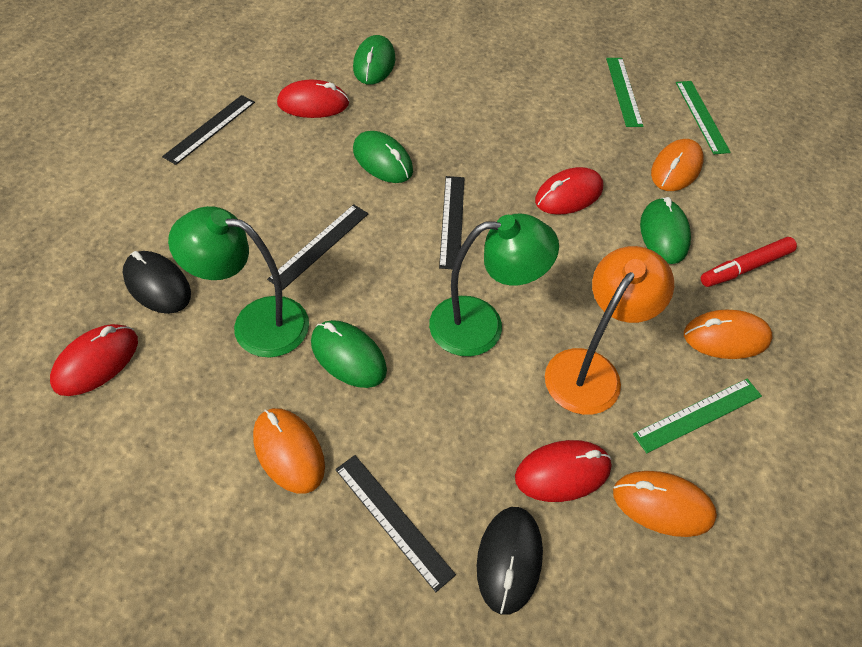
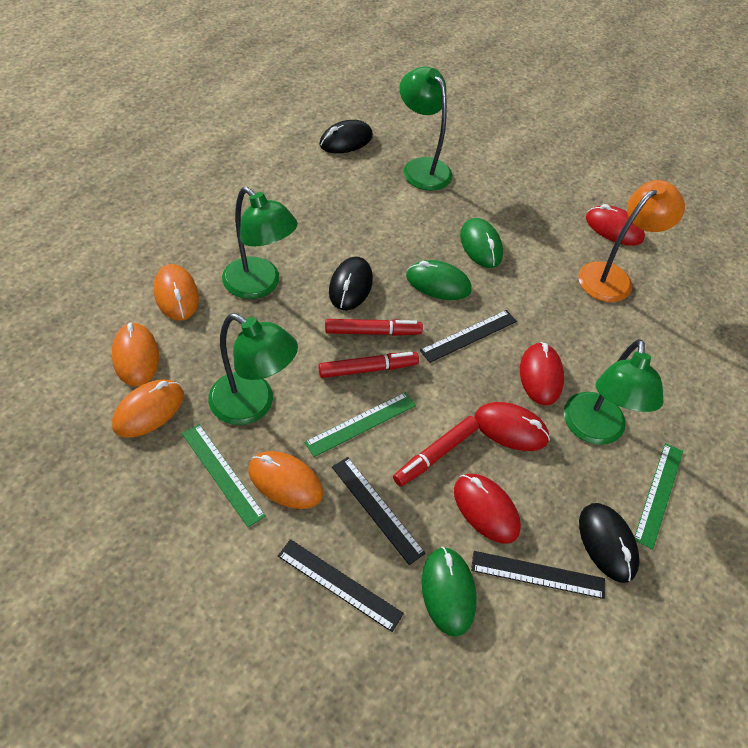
black mouse: 2 -> 3
green lamp: 2 -> 4
green mouse: 4 -> 3
red marker: 1 -> 3

